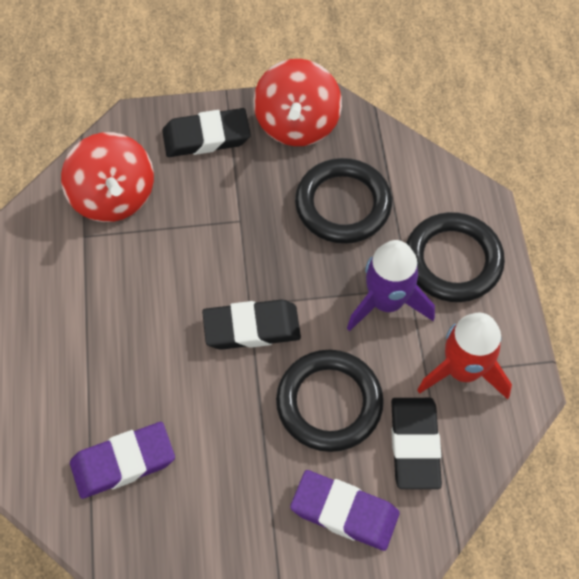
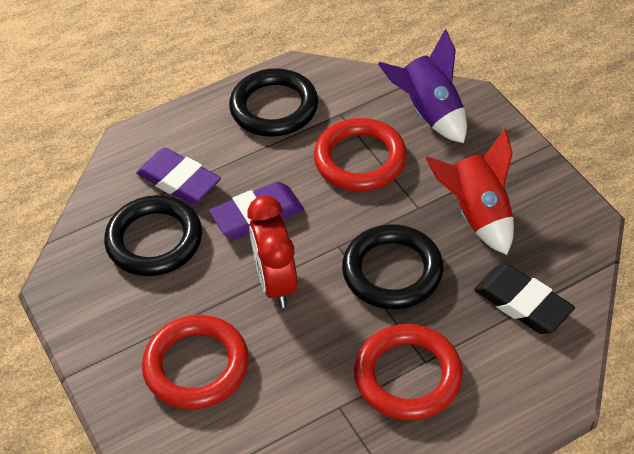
black eraser: 3 -> 1
red clock: 0 -> 1
red ring: 0 -> 3
red spinning top: 2 -> 0

